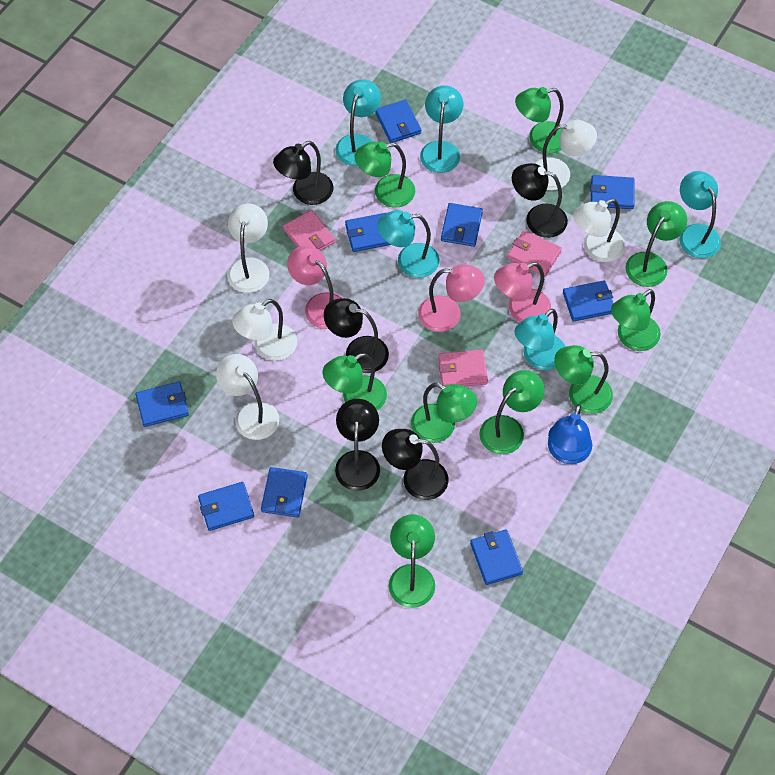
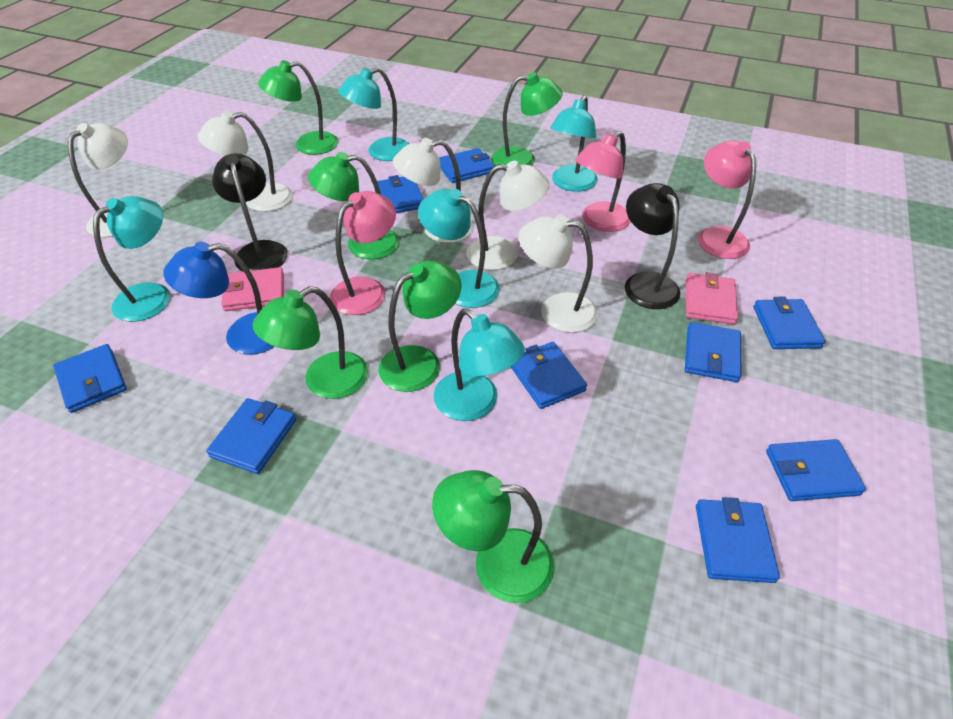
black lamp: 5 -> 2
green lamp: 9 -> 6
pink wallet: 3 -> 2

